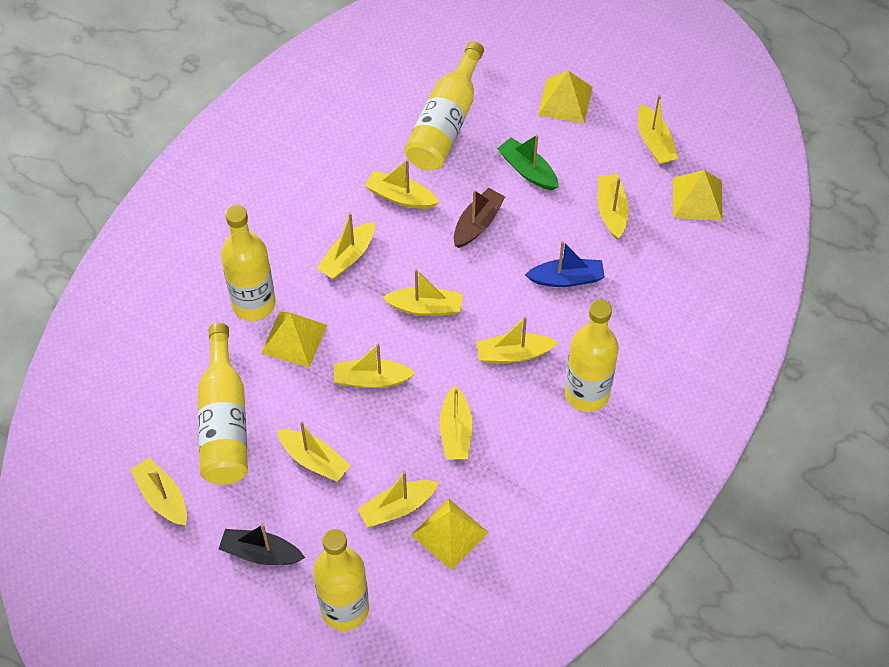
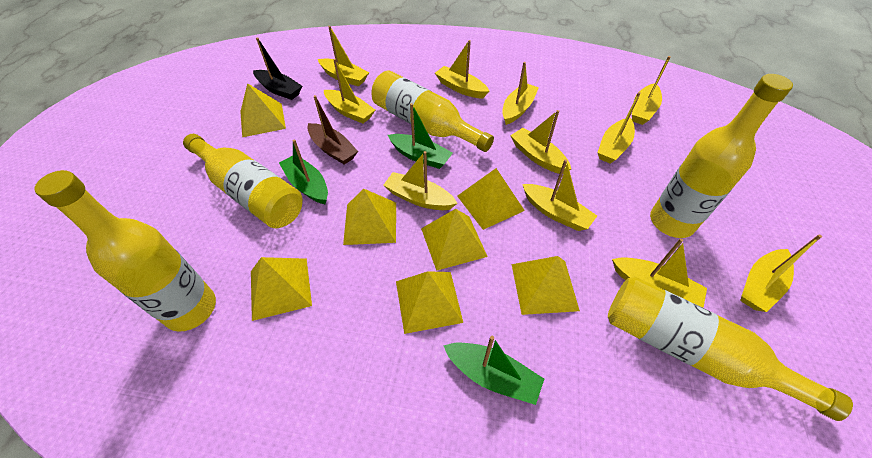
blue boat: 1 -> 0
green boat: 1 -> 3
yellow pyramid: 4 -> 7

